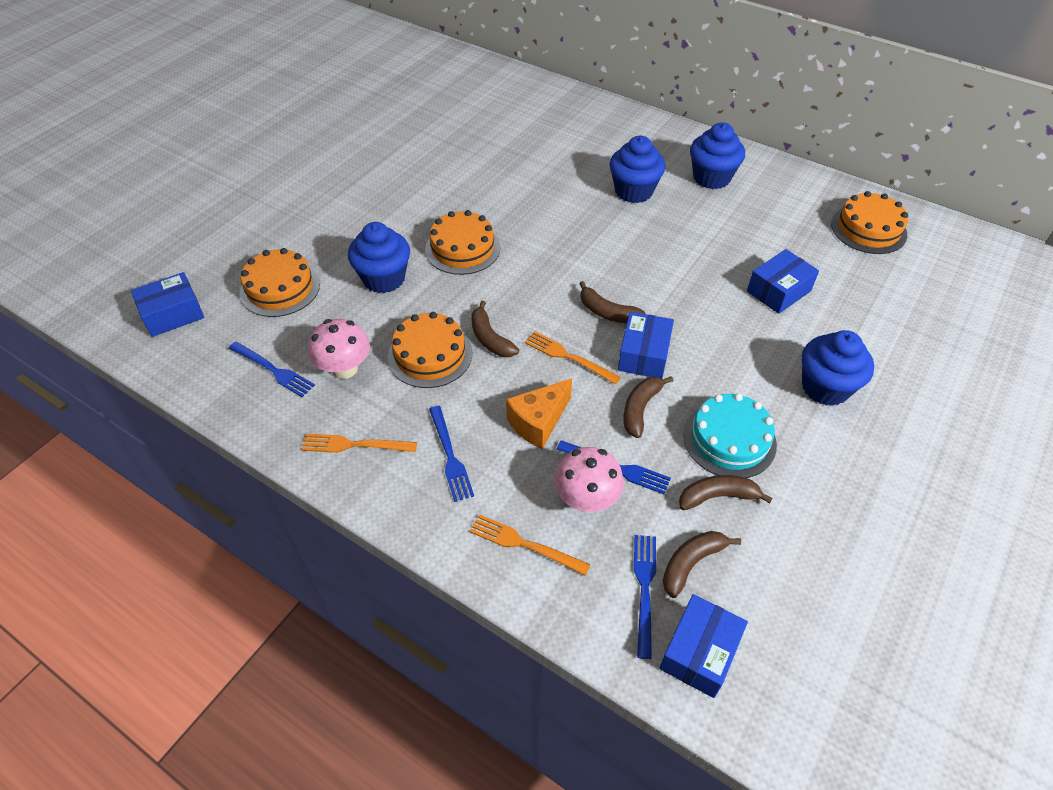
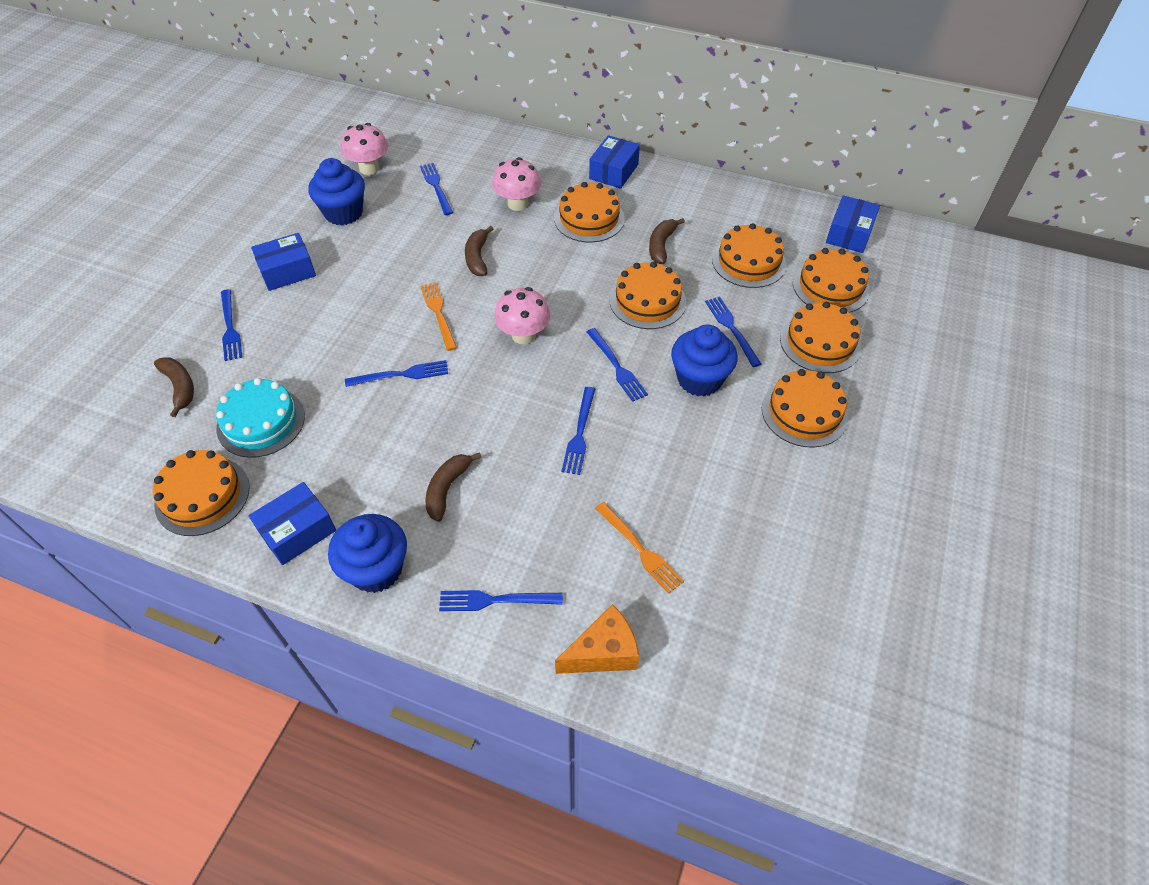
blue cupcake: 4 -> 3
blue fork: 4 -> 7
brown banana: 5 -> 4
orange cake: 4 -> 7
orange fork: 3 -> 2
pink mushroom: 2 -> 3

